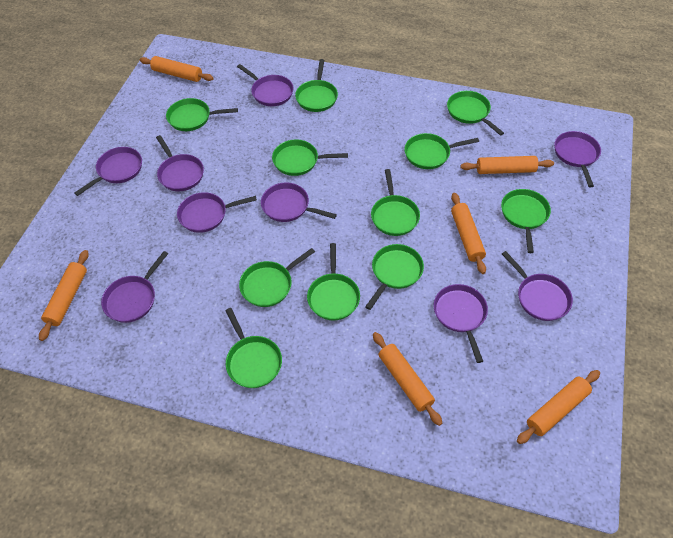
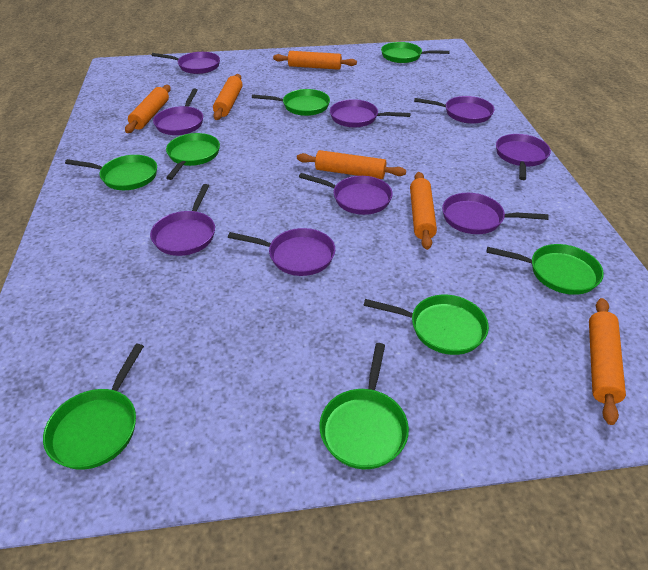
green pan: 11 -> 8

